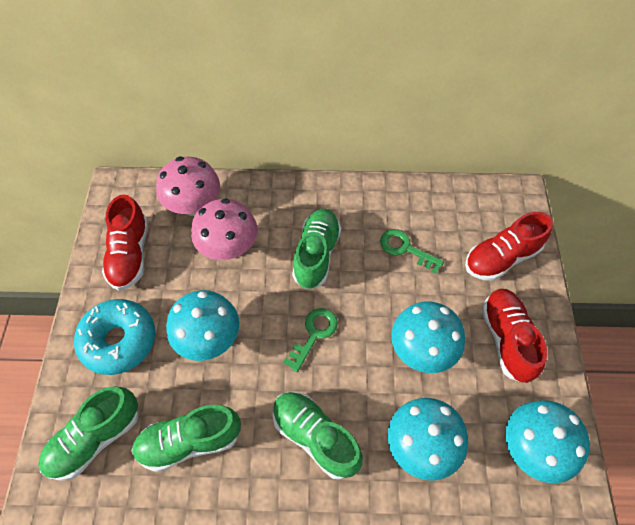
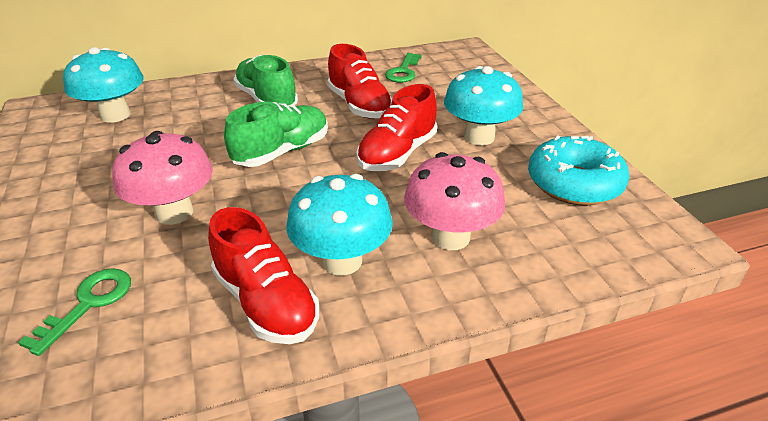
green shoe: 4 -> 2
turquoise mushroom: 4 -> 3

